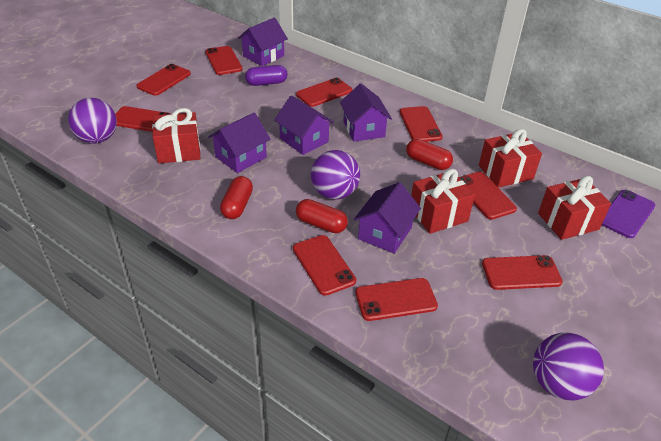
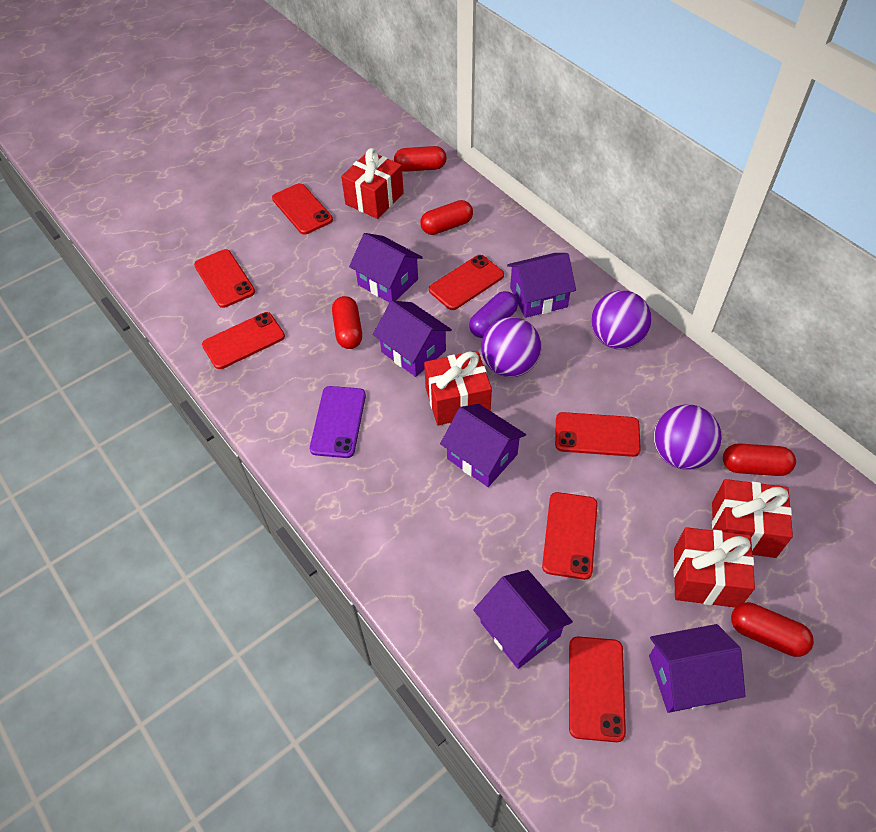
purple house: 5 -> 6
red capsule: 3 -> 5
red phone: 9 -> 7

